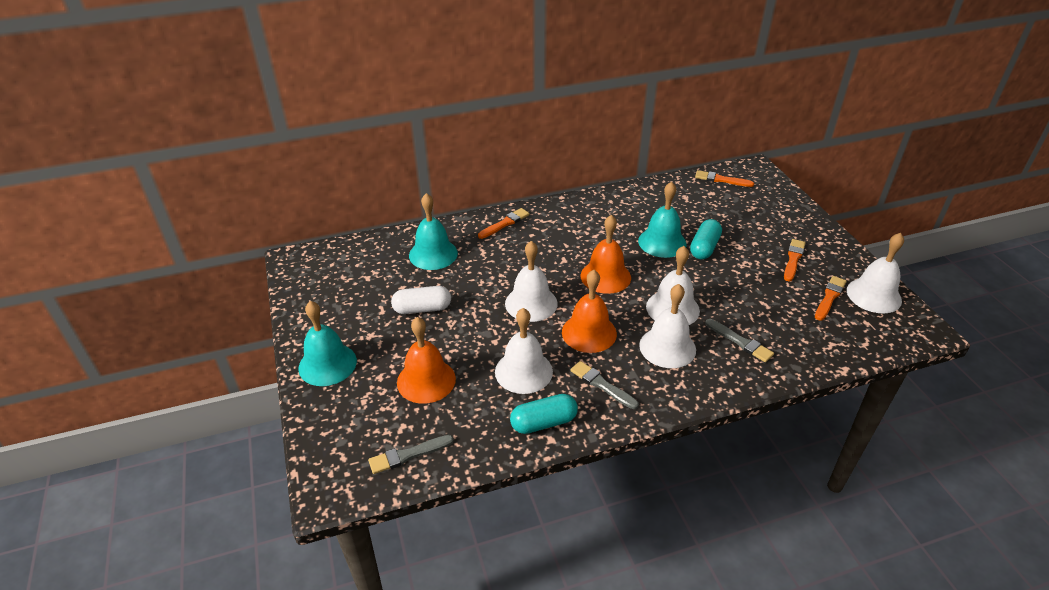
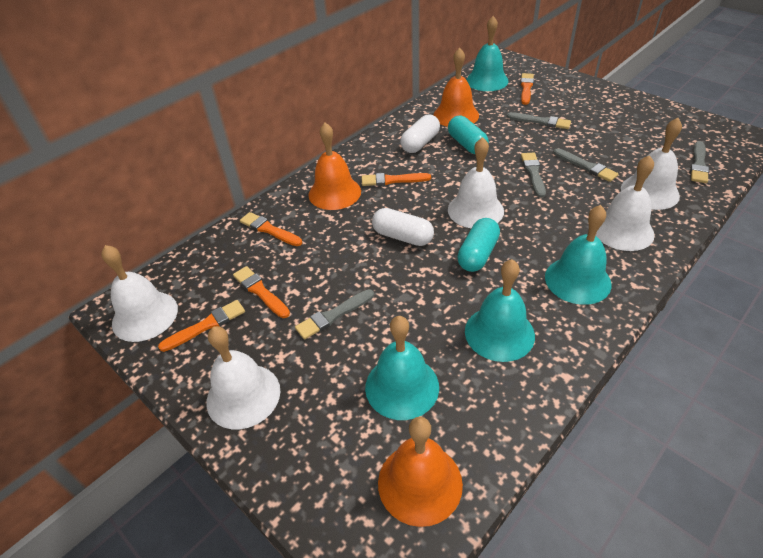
grey brush: 3 -> 5
orange brush: 4 -> 5
turquoise bell: 3 -> 4
white capsule: 1 -> 2

